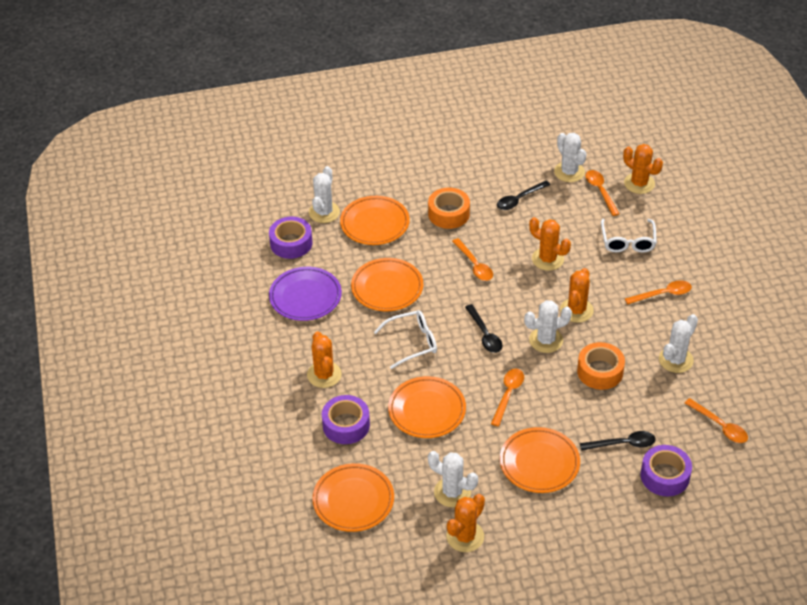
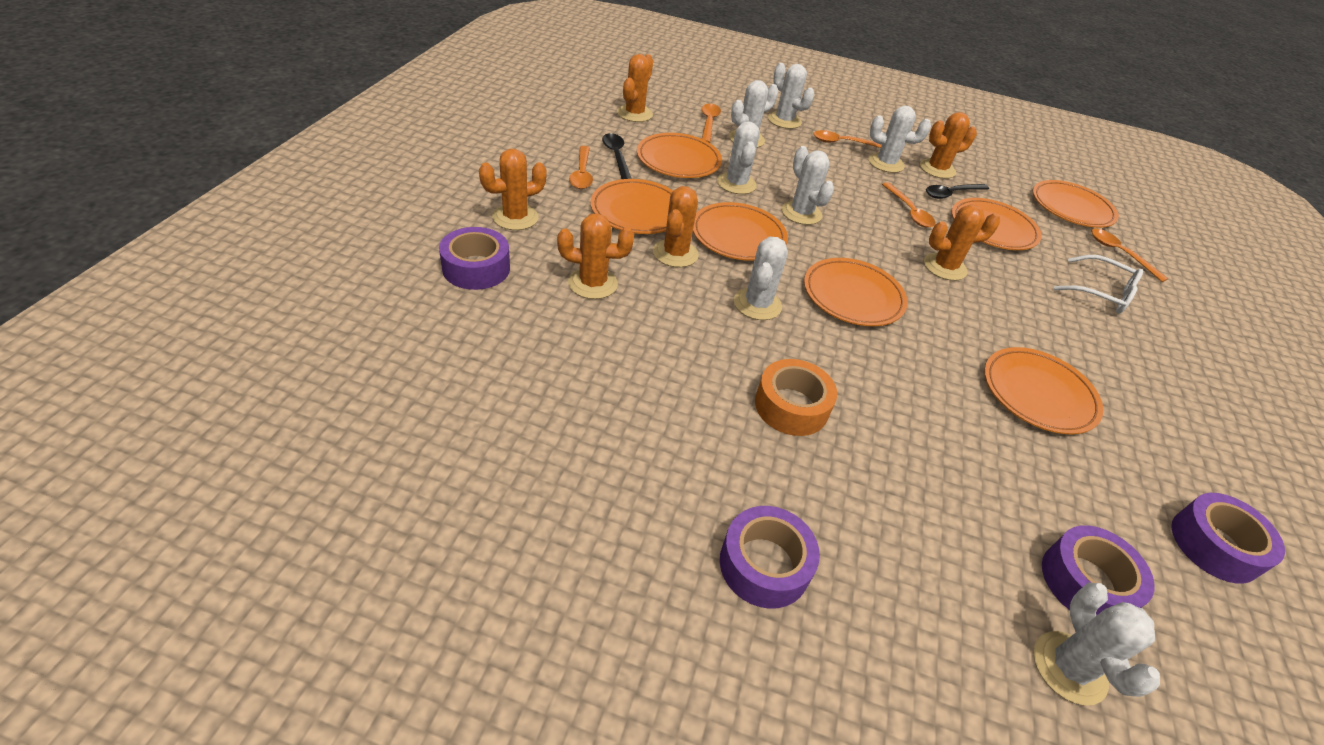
black spoon: 3 -> 2
orange cactus: 5 -> 6
orange plate: 5 -> 7
orange tape: 2 -> 1
purple plate: 1 -> 0
purple tape: 3 -> 4
white cactus: 5 -> 7
white glasses: 2 -> 1

